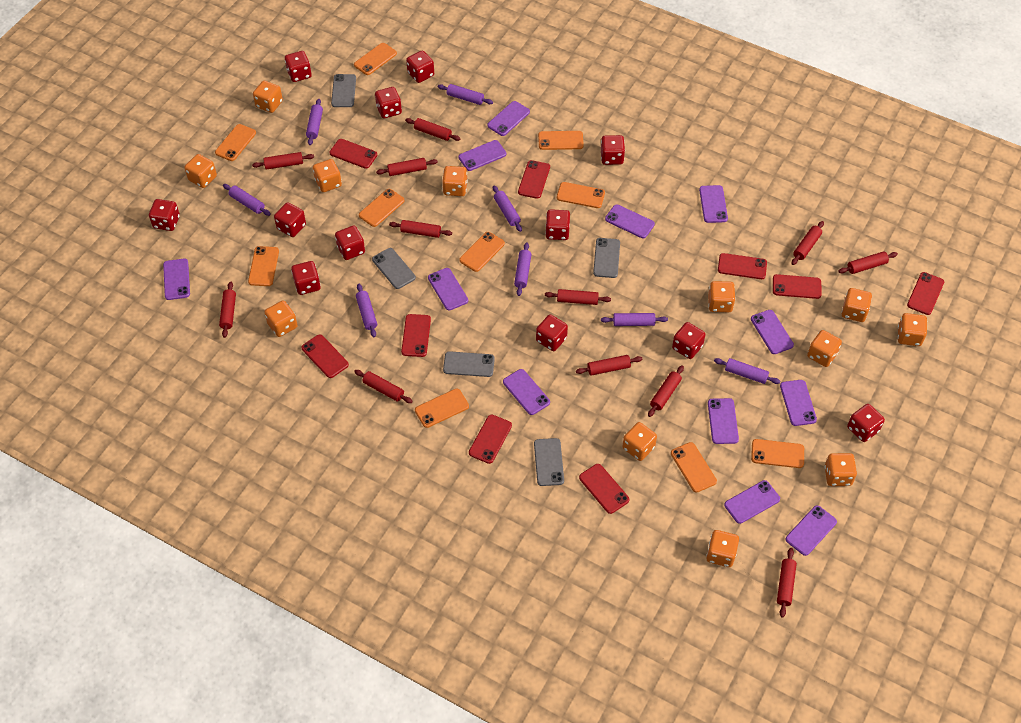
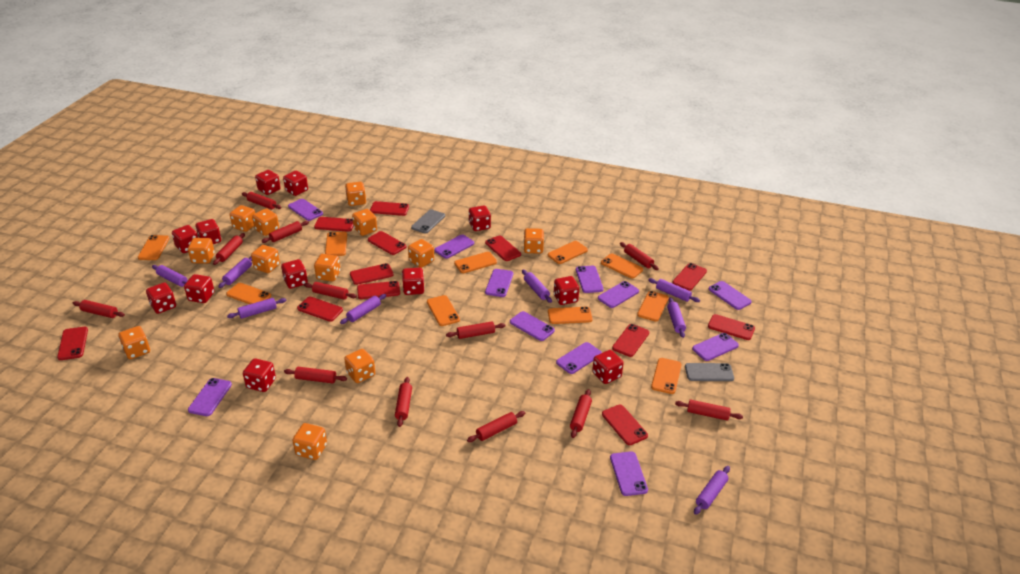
grey phone: 5 -> 2
purple phone: 12 -> 11
red phone: 9 -> 12

